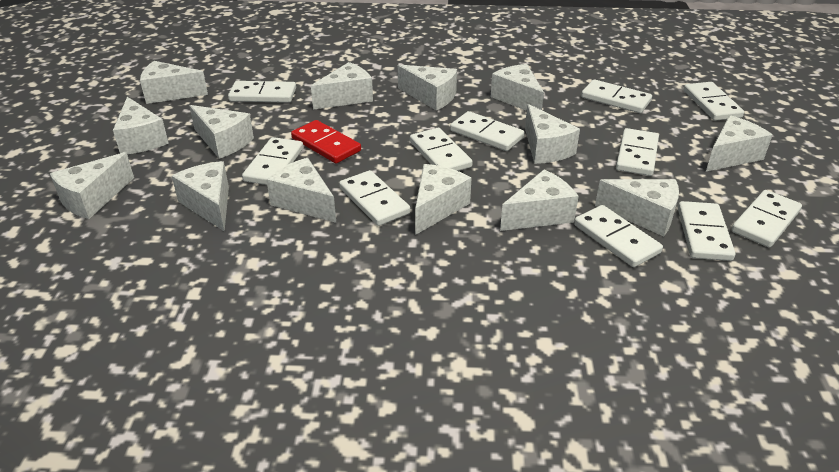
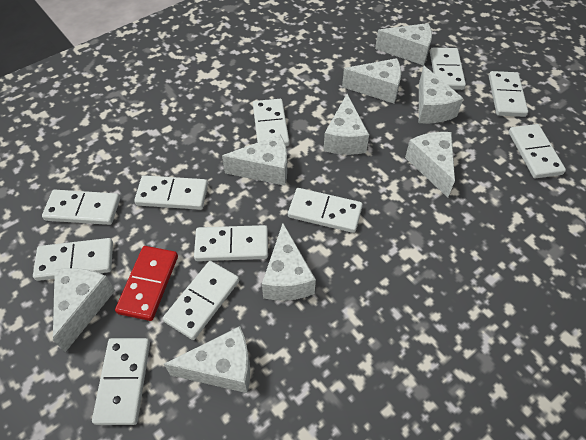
white cheese: 14 -> 9

